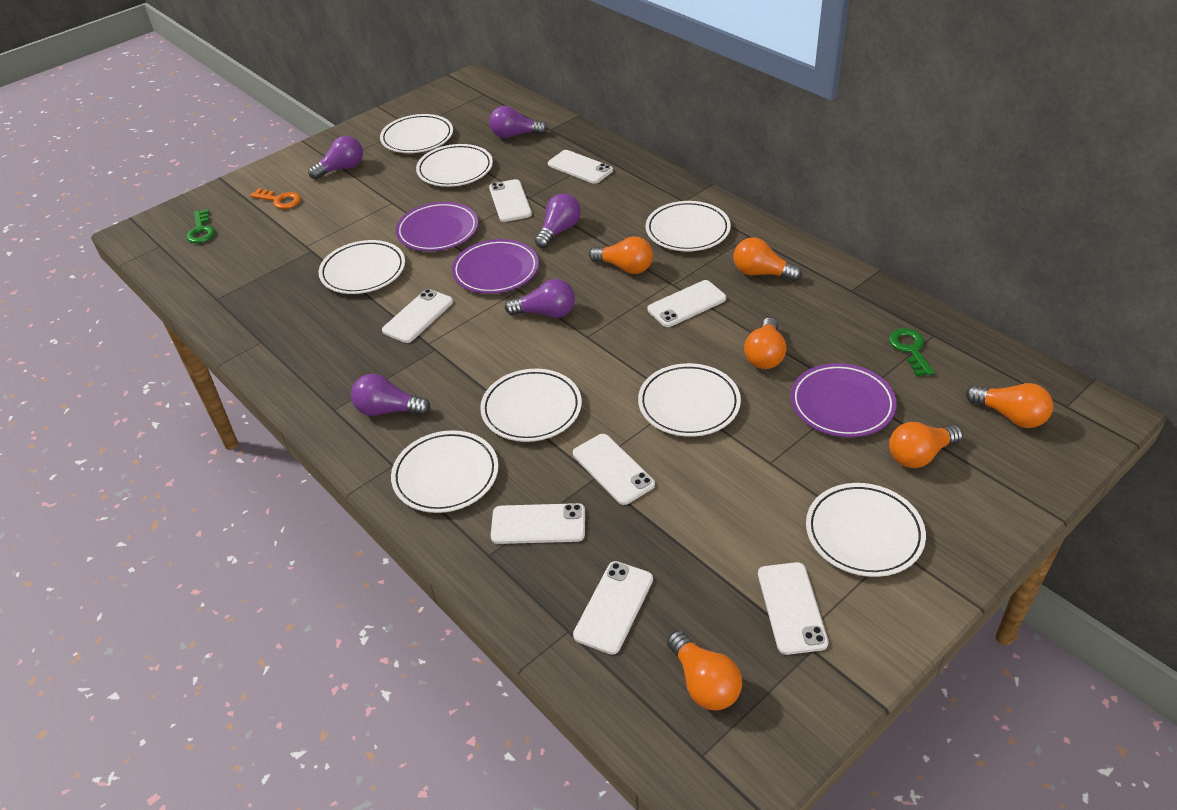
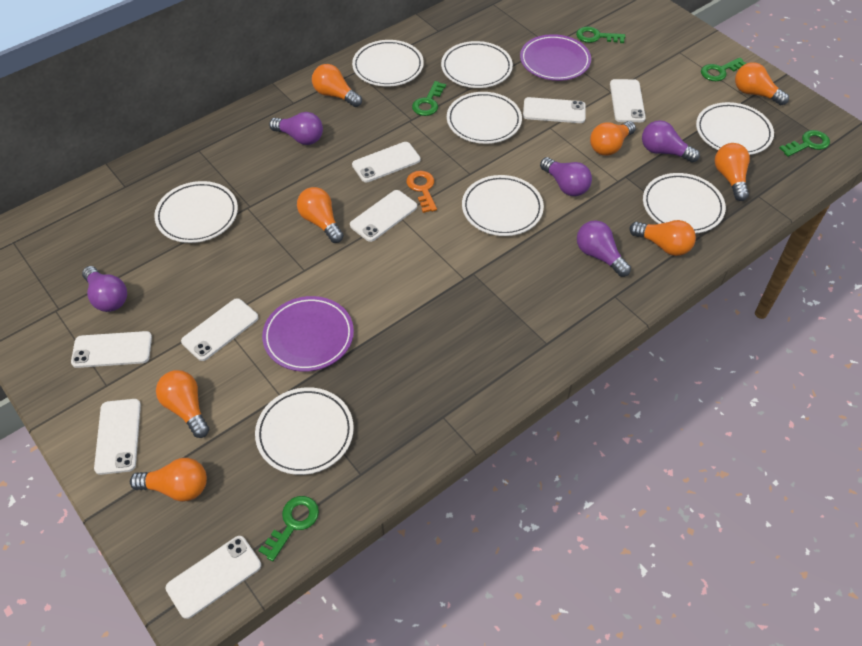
green key: 2 -> 5
orange light bulb: 6 -> 8
purple plate: 3 -> 2

